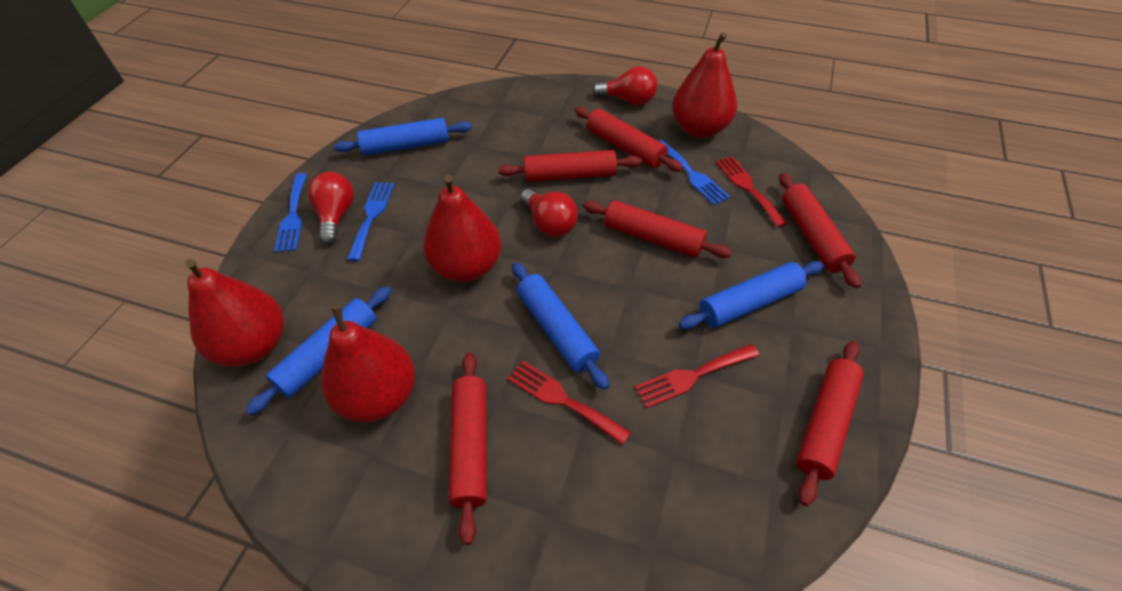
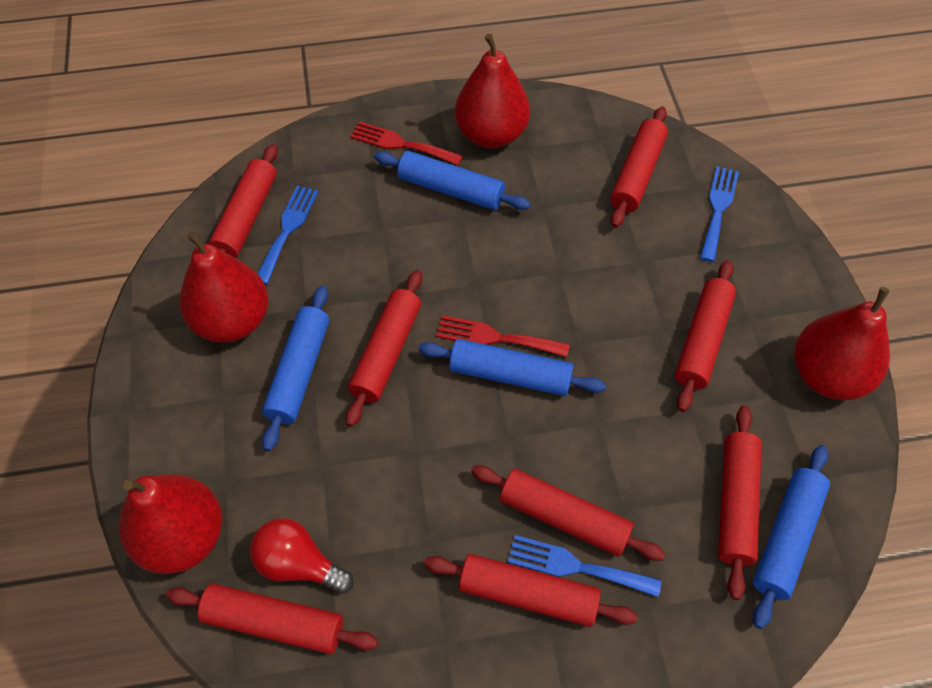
red fork: 3 -> 2
red light bulb: 3 -> 1
red rolling pin: 6 -> 8

